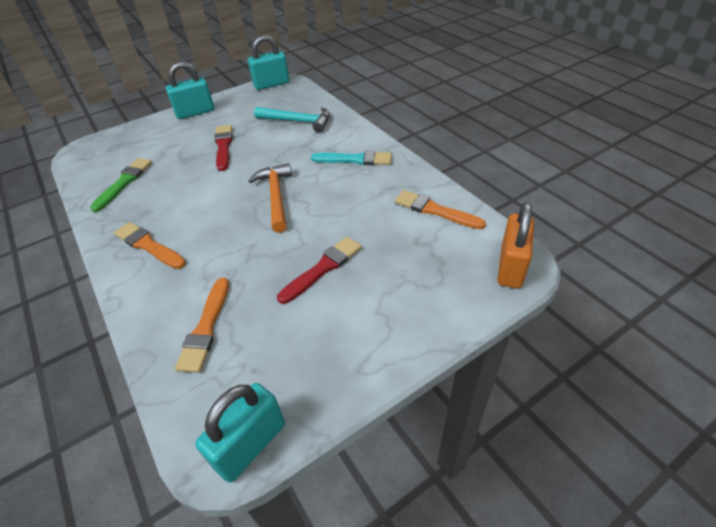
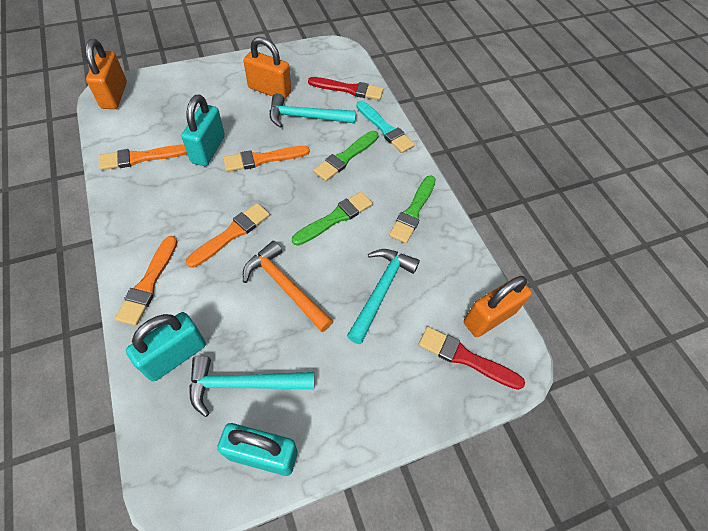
green brush: 1 -> 3
orange brush: 3 -> 4
orange padlock: 1 -> 3
turquoise hammer: 1 -> 3

